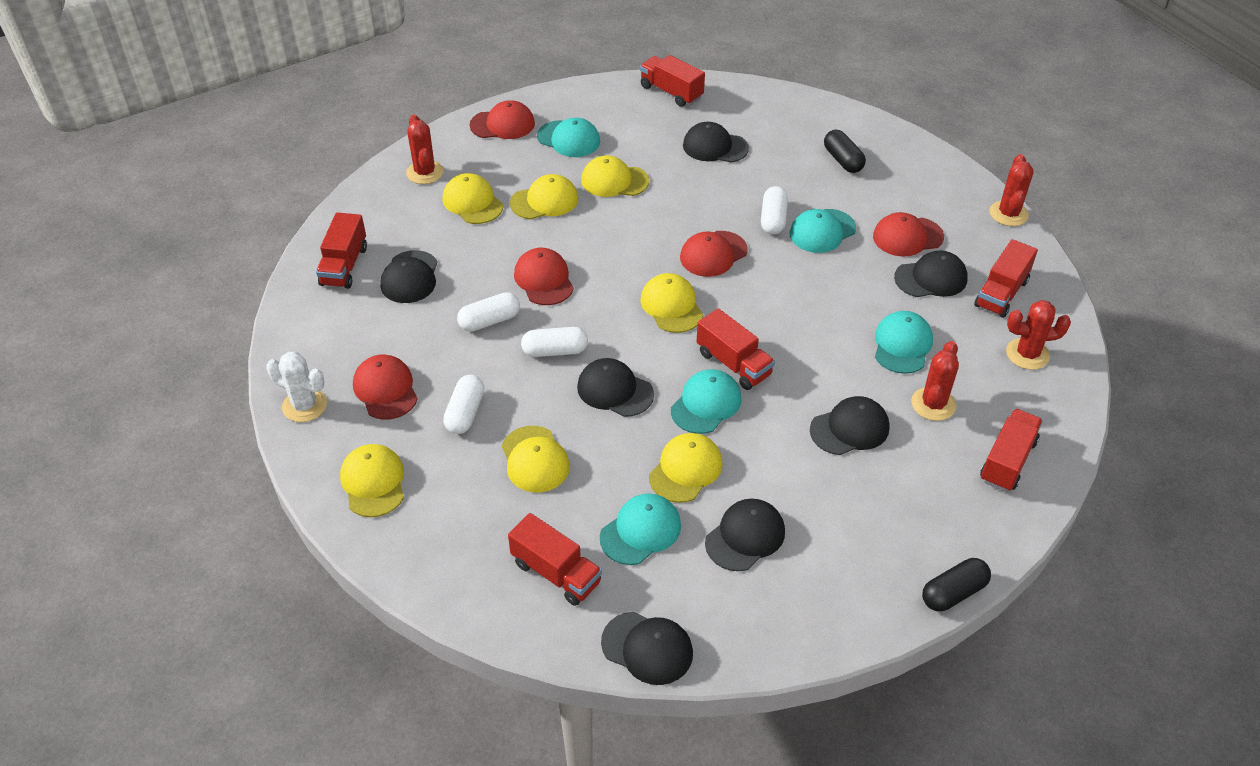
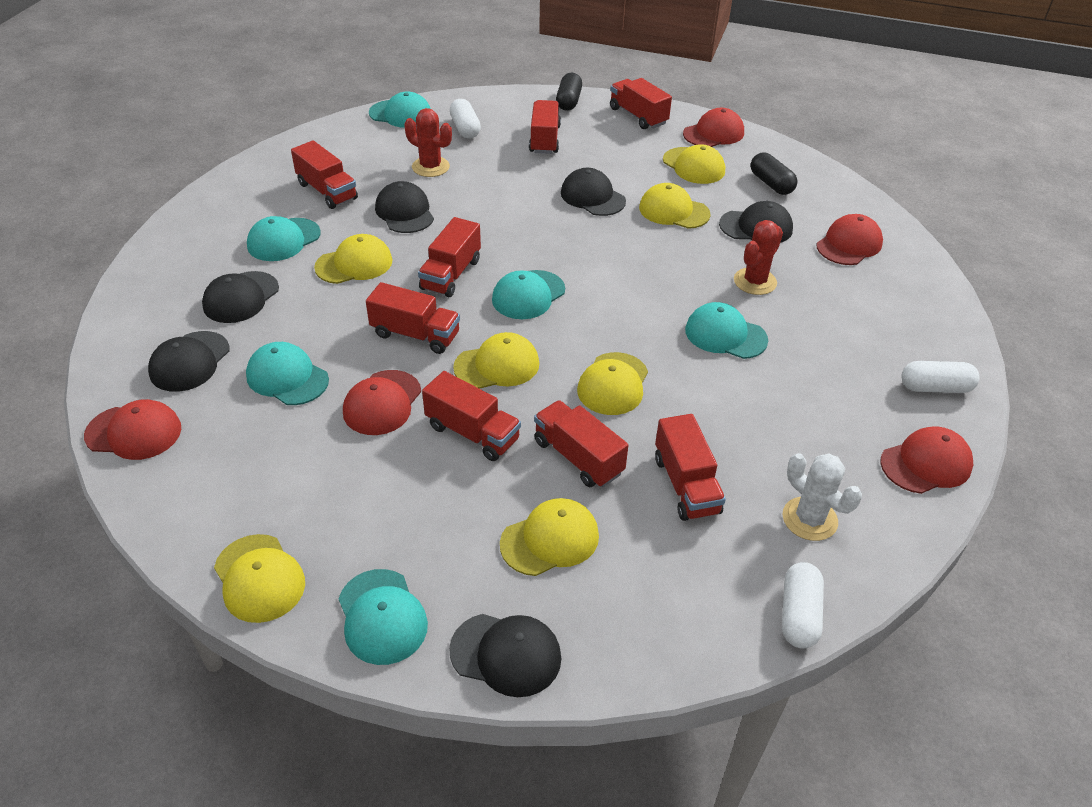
black cap: 7 -> 6
red cactus: 4 -> 2
red truck: 6 -> 8
turquoise cap: 5 -> 6
white capsule: 4 -> 3

